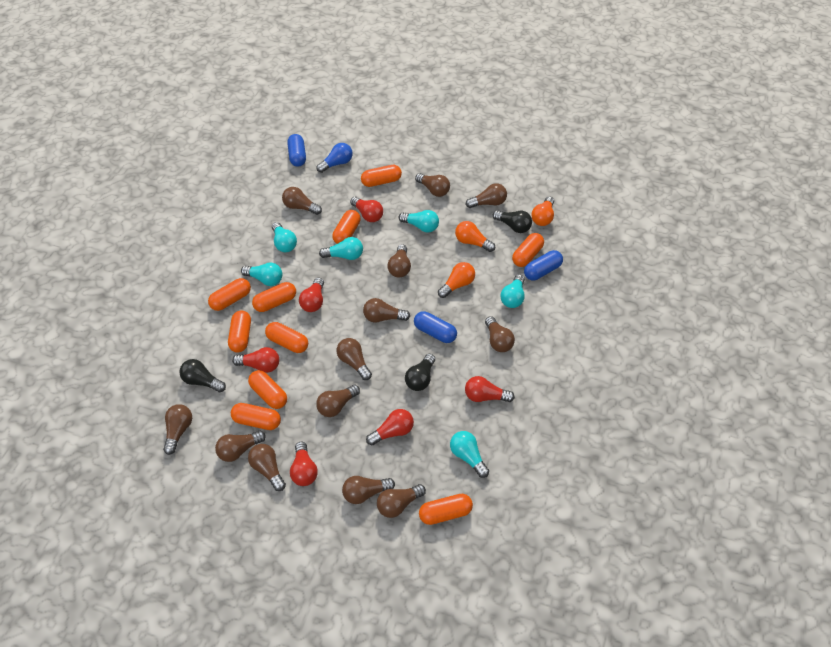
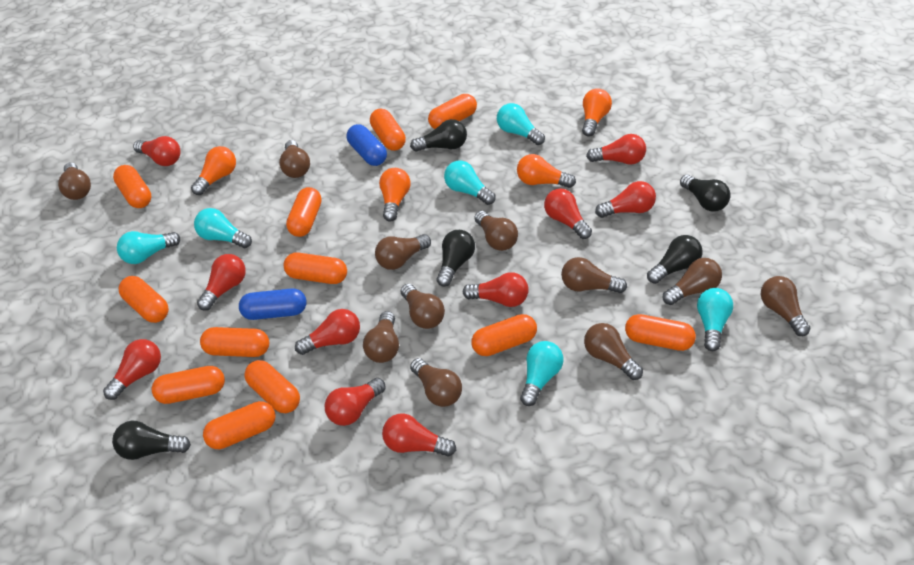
black light bulb: 3 -> 5
blue capsule: 3 -> 2
blue light bulb: 1 -> 0
brown light bulb: 13 -> 11
orange capsule: 10 -> 12
orange light bulb: 3 -> 4
red light bulb: 6 -> 10

